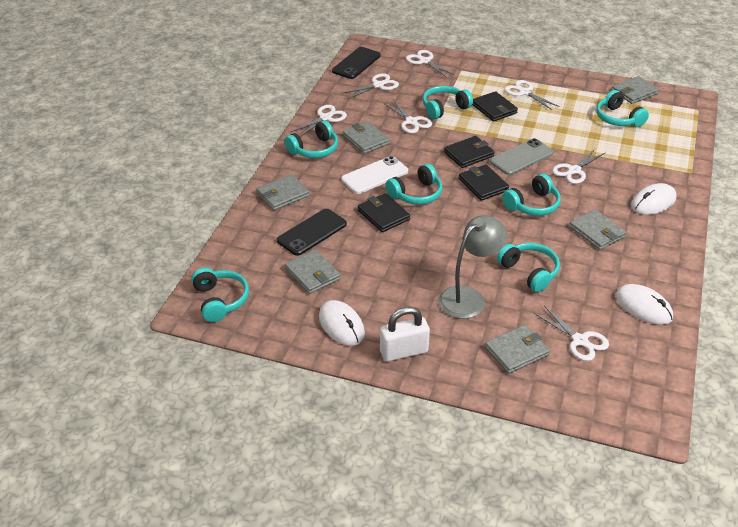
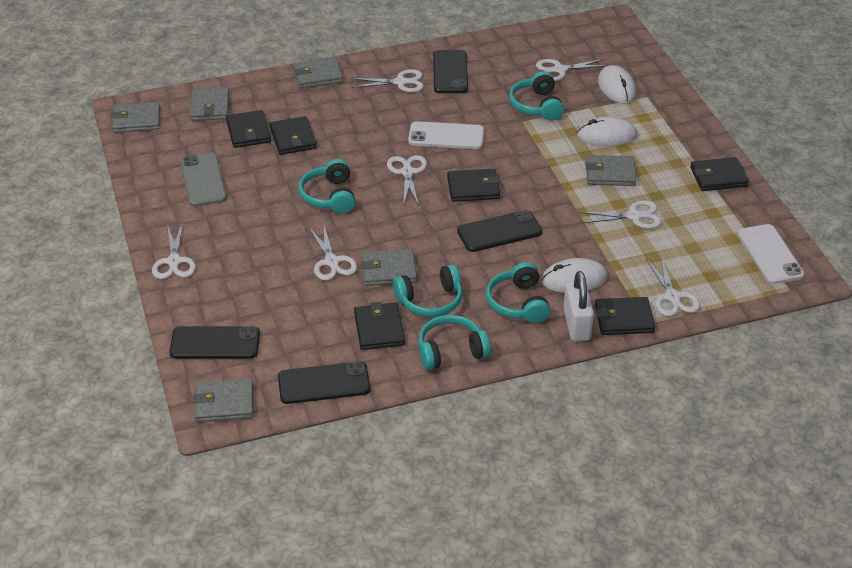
black phone: 2 -> 4
black wallet: 4 -> 6
grey lamp: 1 -> 0
turquoise headphones: 7 -> 5
white phone: 1 -> 2

